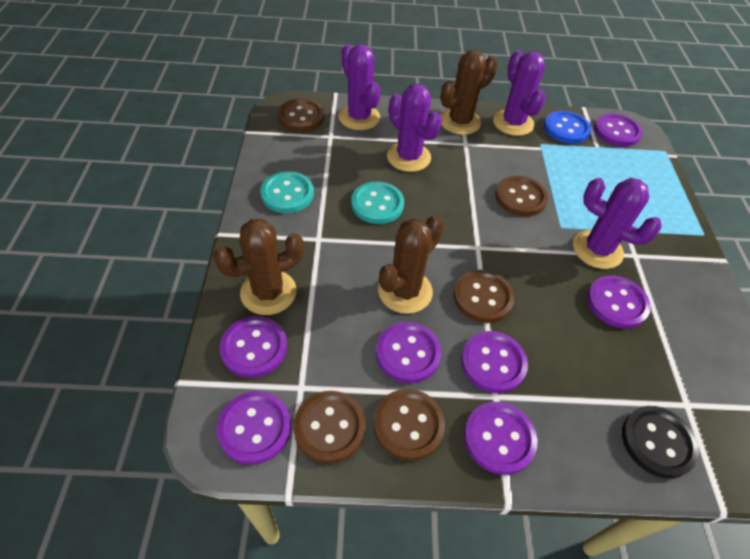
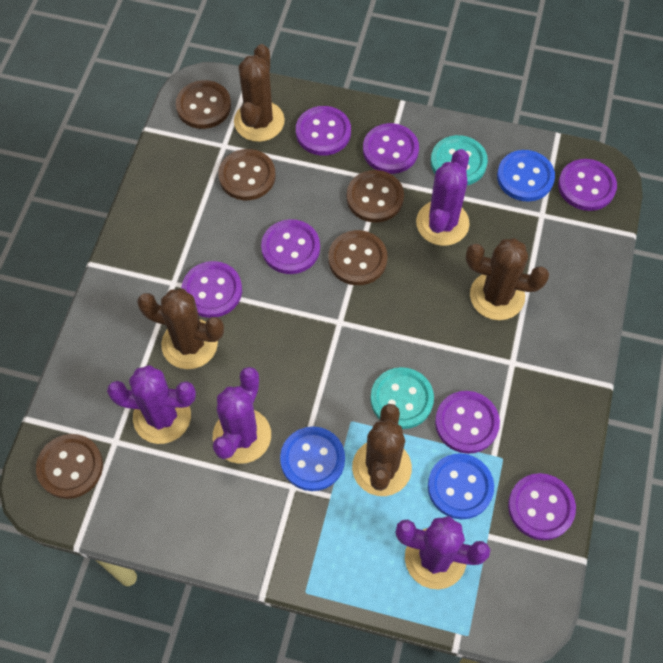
black button: 1 -> 0
blue button: 1 -> 3
brown cactus: 3 -> 4

